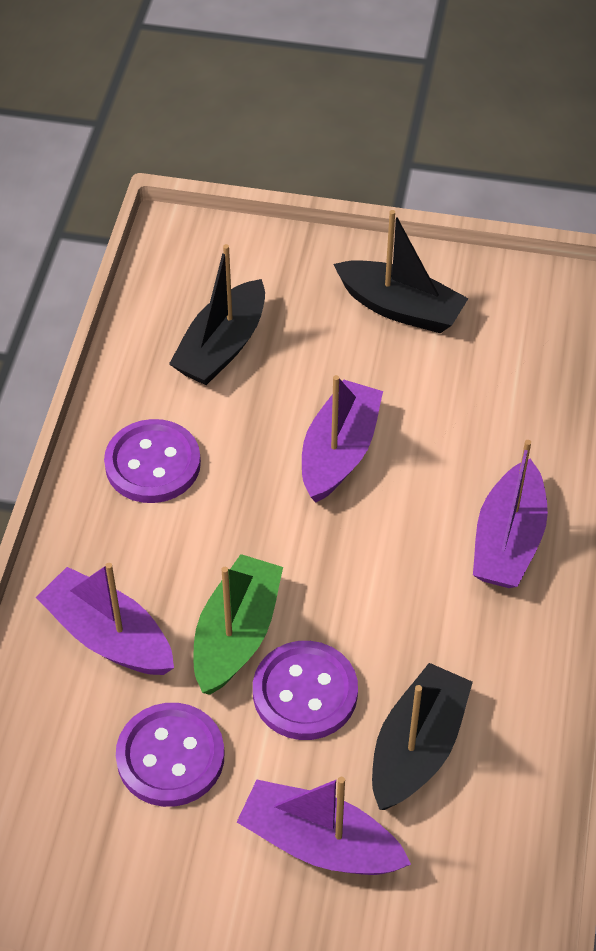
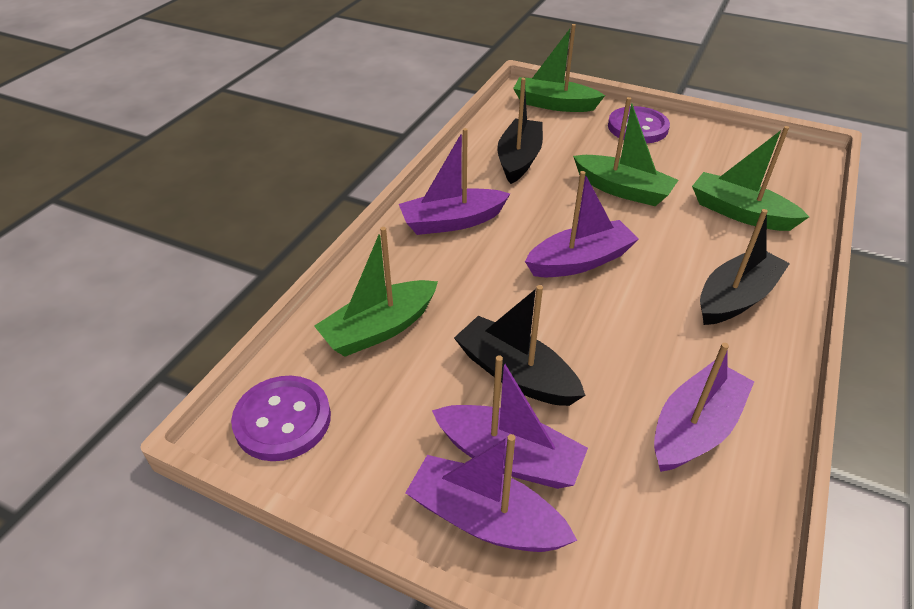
green boat: 1 -> 4
purple boat: 4 -> 5
purple button: 3 -> 2

